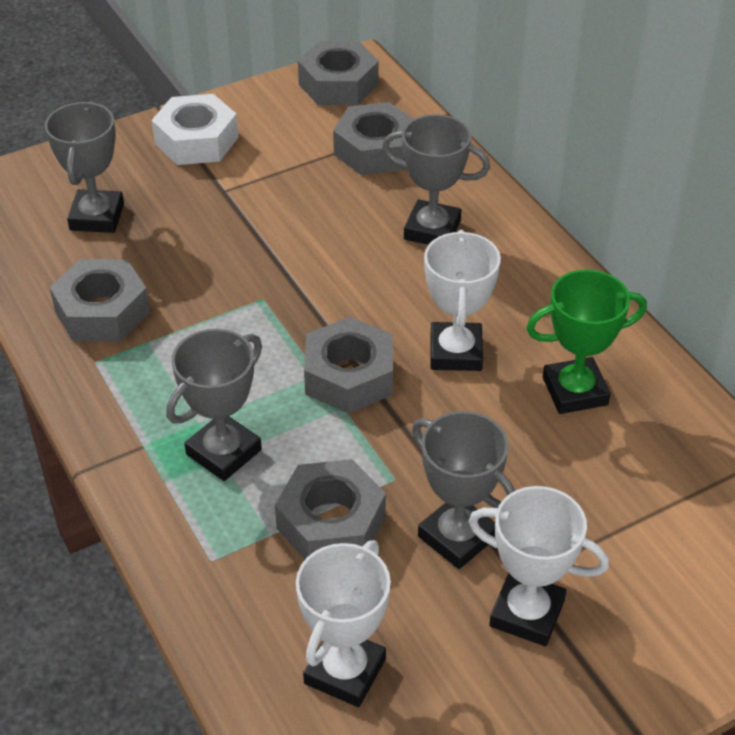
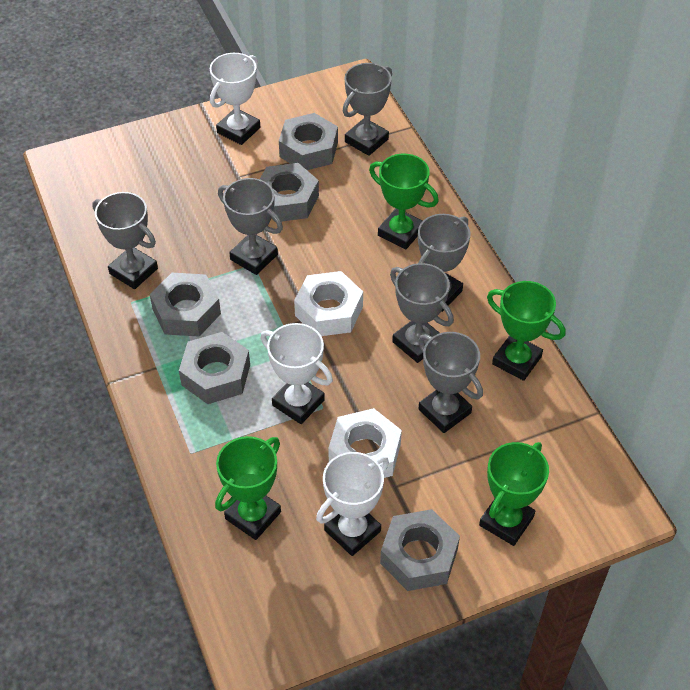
green trophy: 1 -> 4
grey trophy: 4 -> 6
white nut: 1 -> 2

